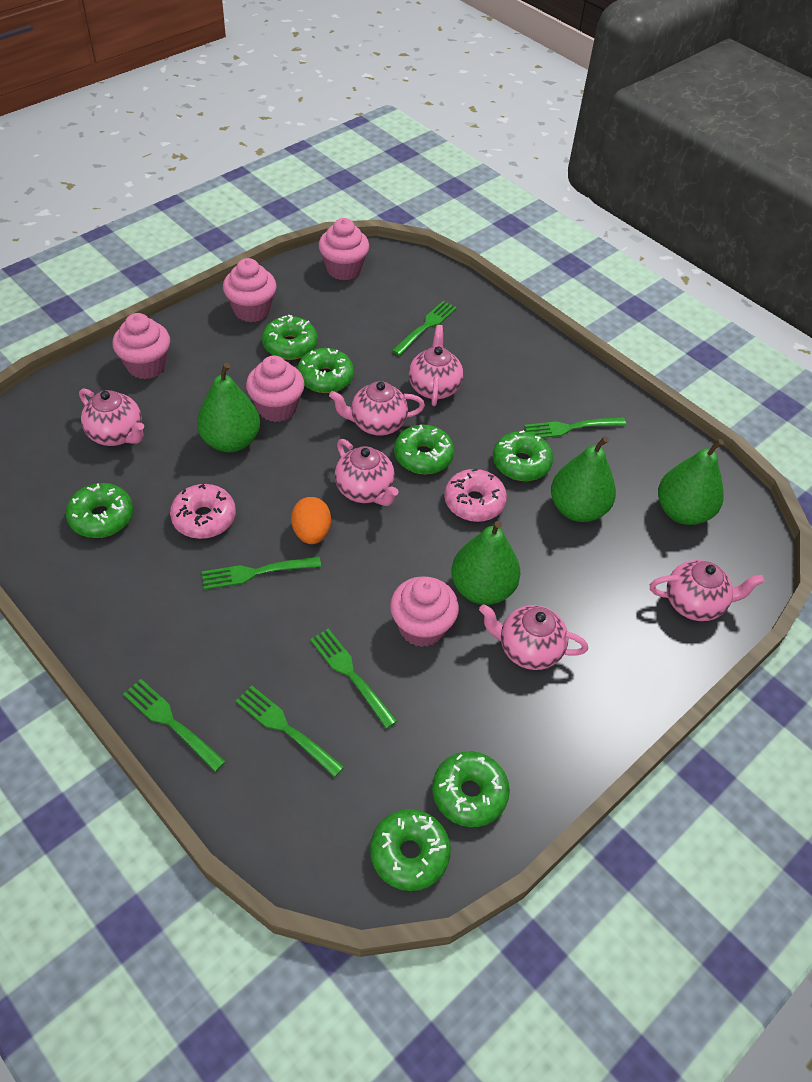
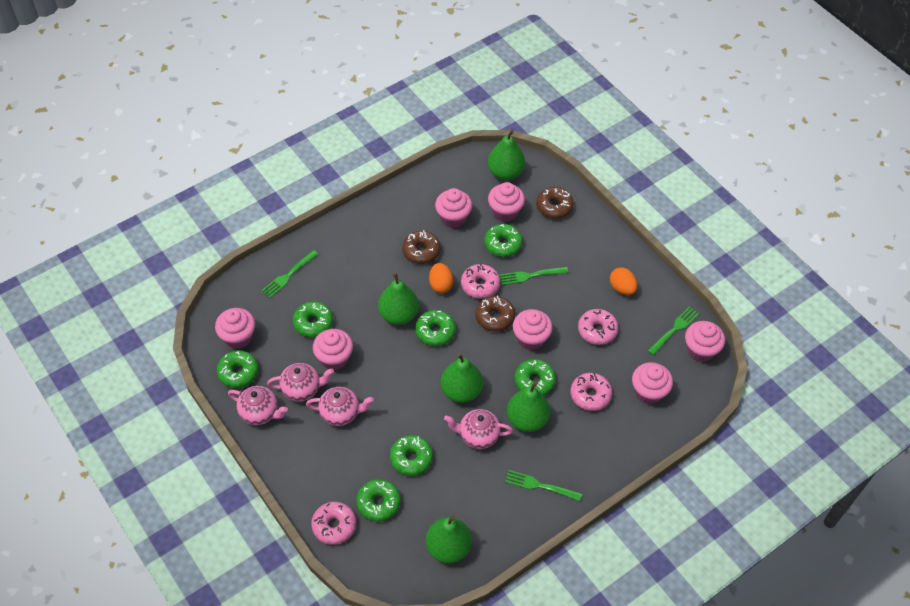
brown donut: 0 -> 3
green fork: 6 -> 4
green pear: 4 -> 5
orange egg: 1 -> 2
pink cupcake: 5 -> 7
pink donut: 2 -> 4
pink teapot: 6 -> 4

